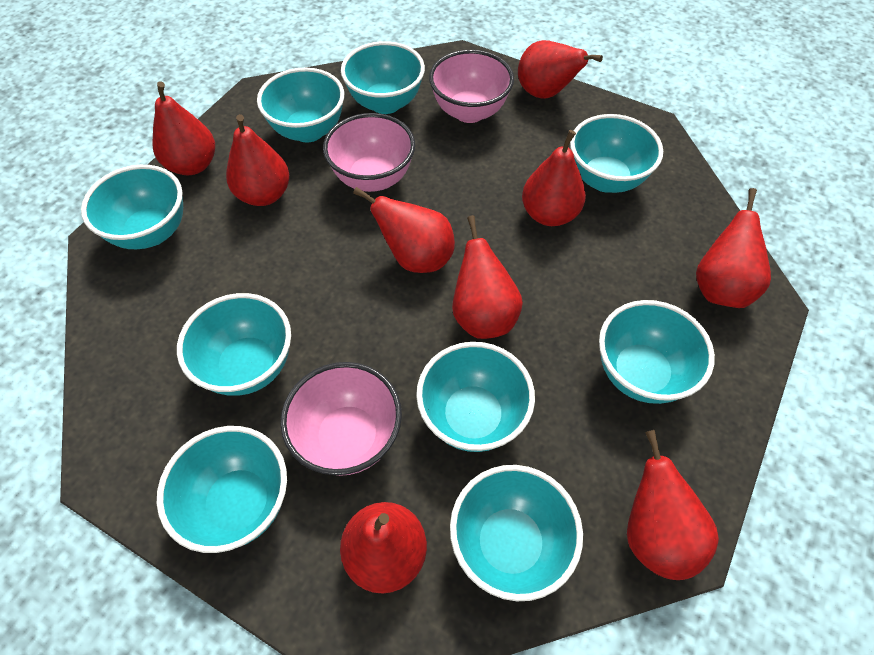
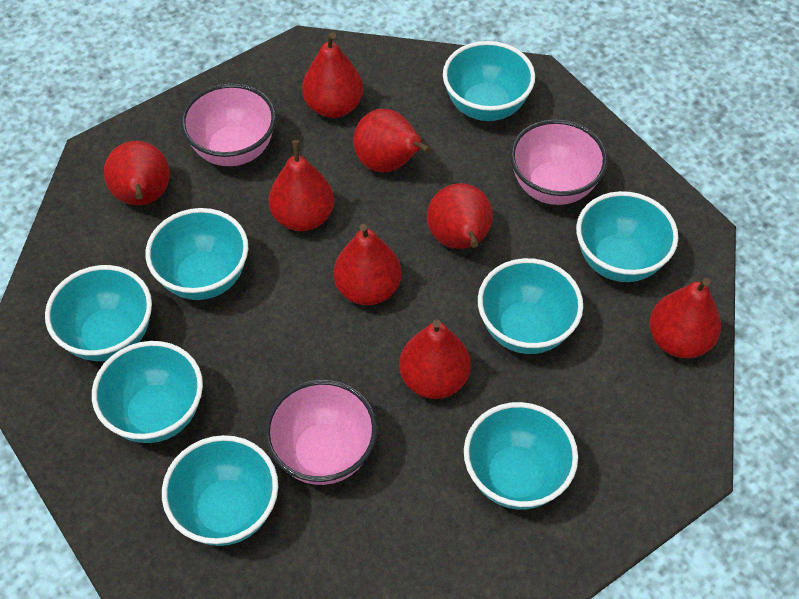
red pear: 9 -> 8
turquoise bowl: 9 -> 8

